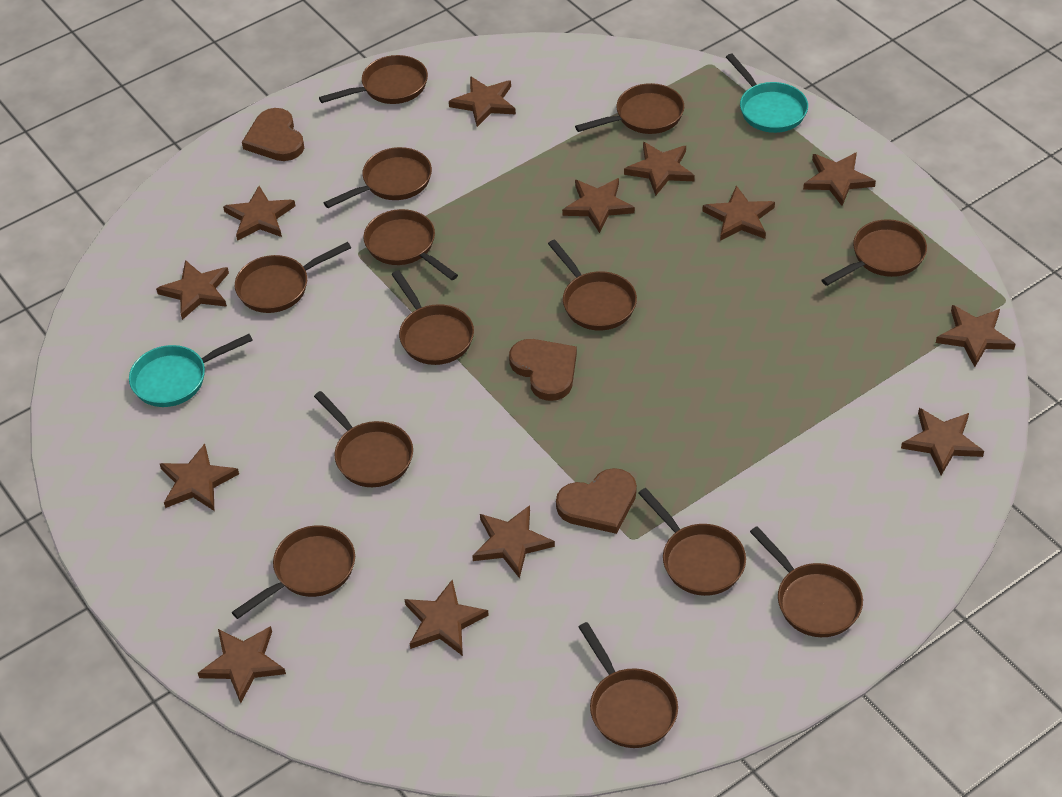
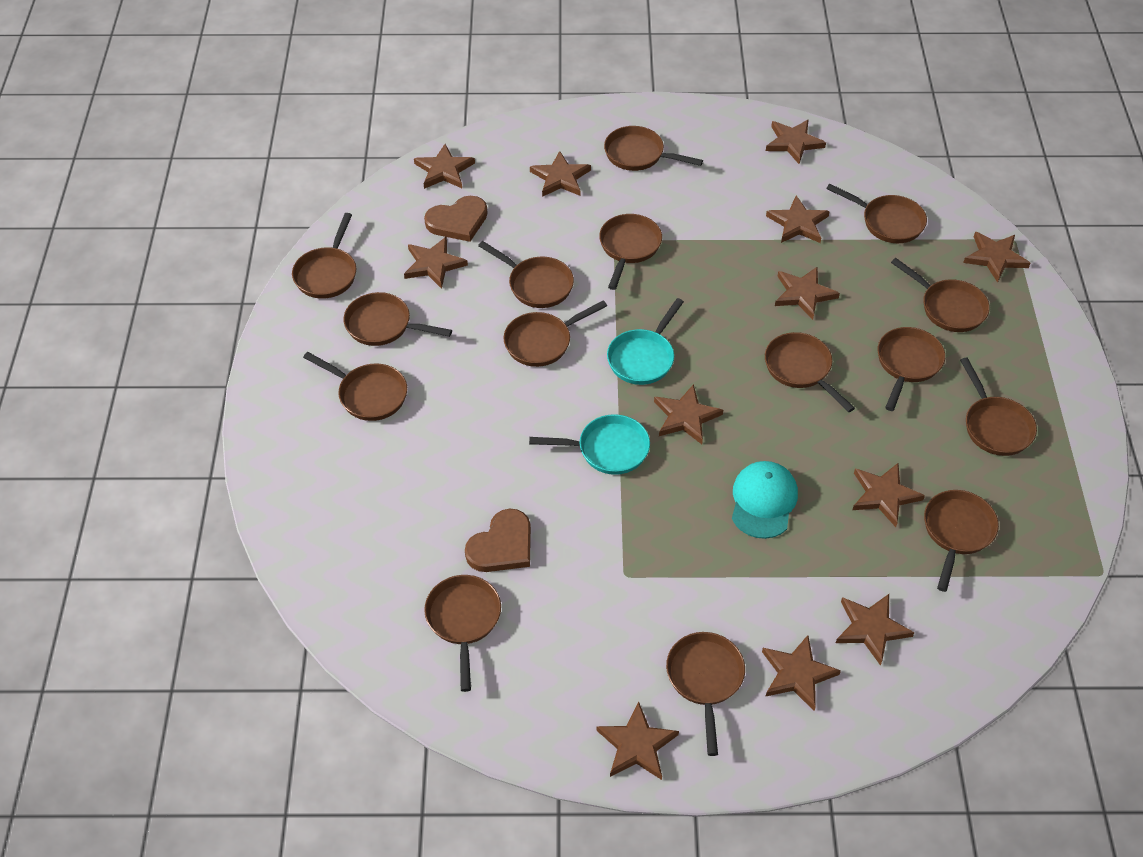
brown heart: 3 -> 2
brown pan: 13 -> 15
brown star: 13 -> 12
turquoise cap: 0 -> 1

